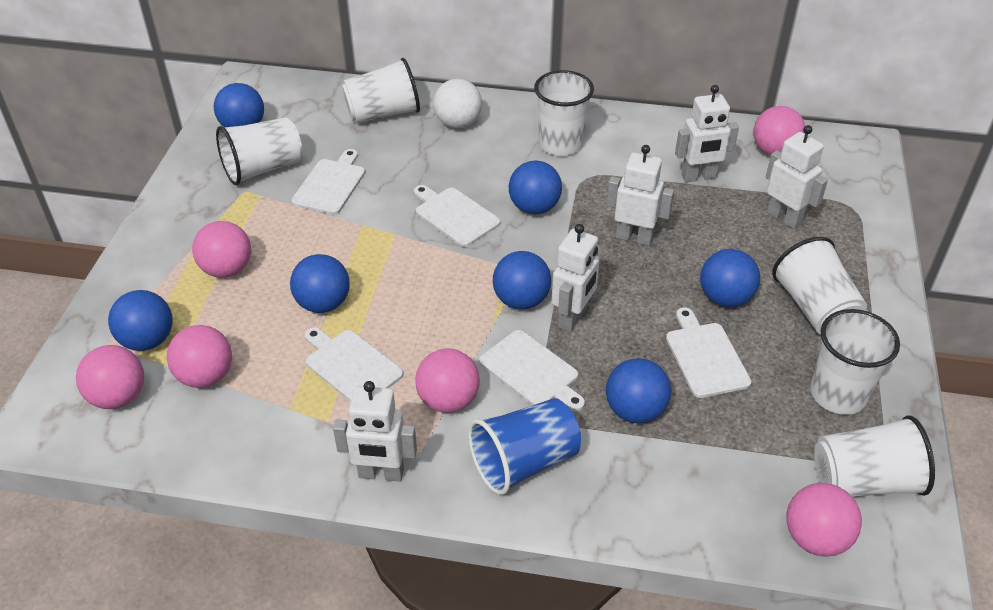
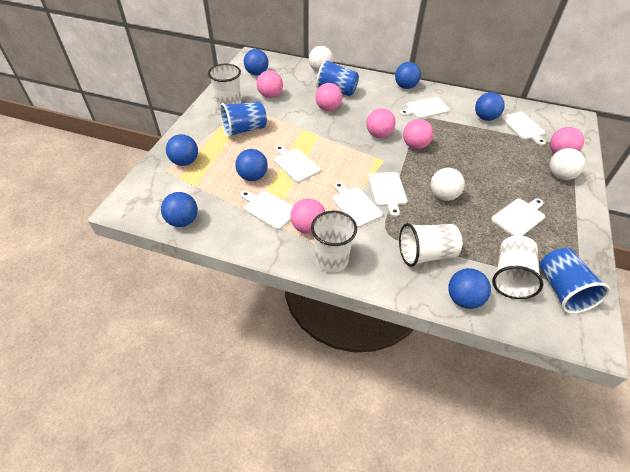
blue cup: 1 -> 3
white ball: 1 -> 3
white cup: 6 -> 4
white cutting board: 5 -> 7
white robot: 5 -> 0

